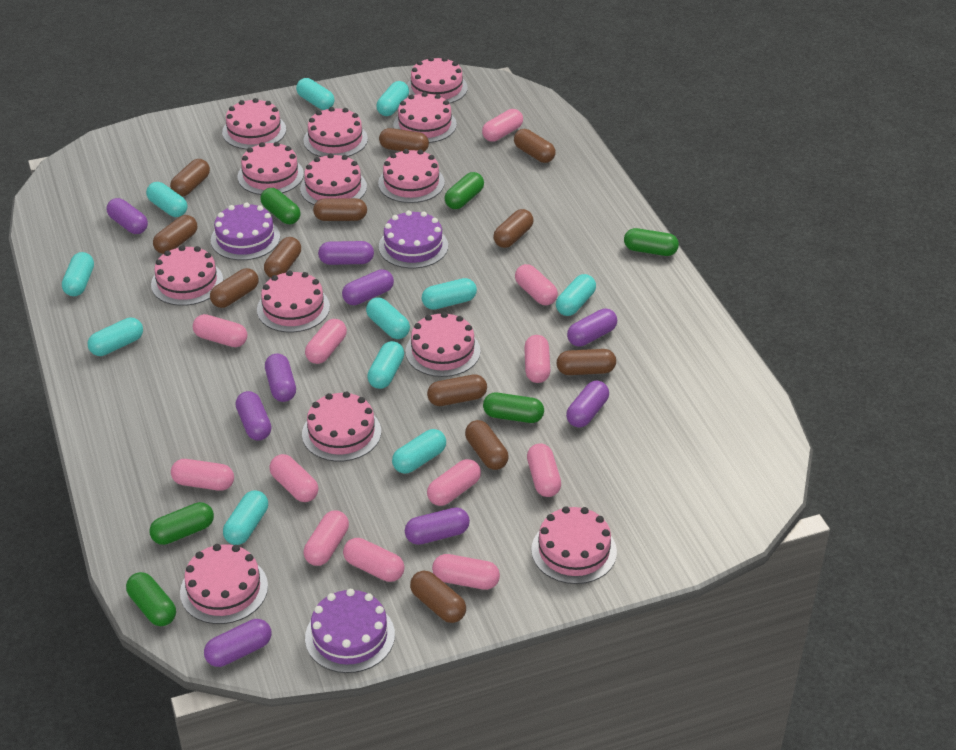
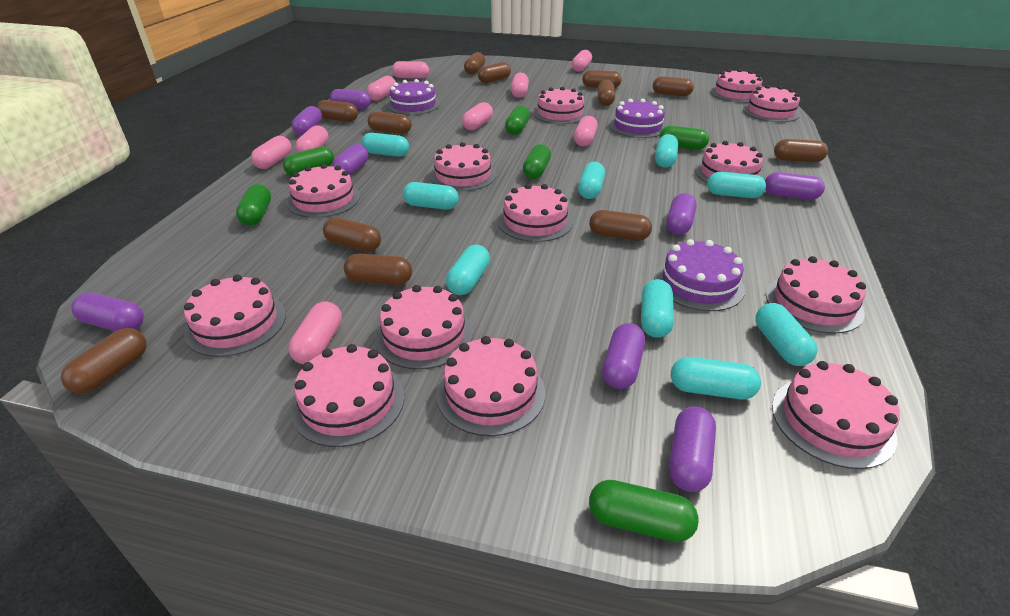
pink capsule: 12 -> 9
purple capsule: 9 -> 8
turquoise capsule: 11 -> 9

